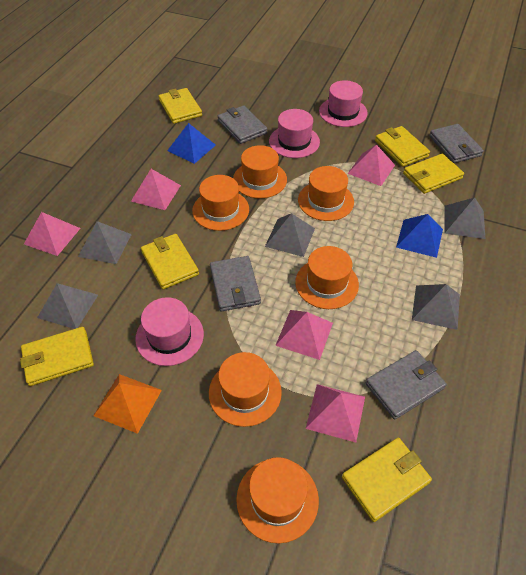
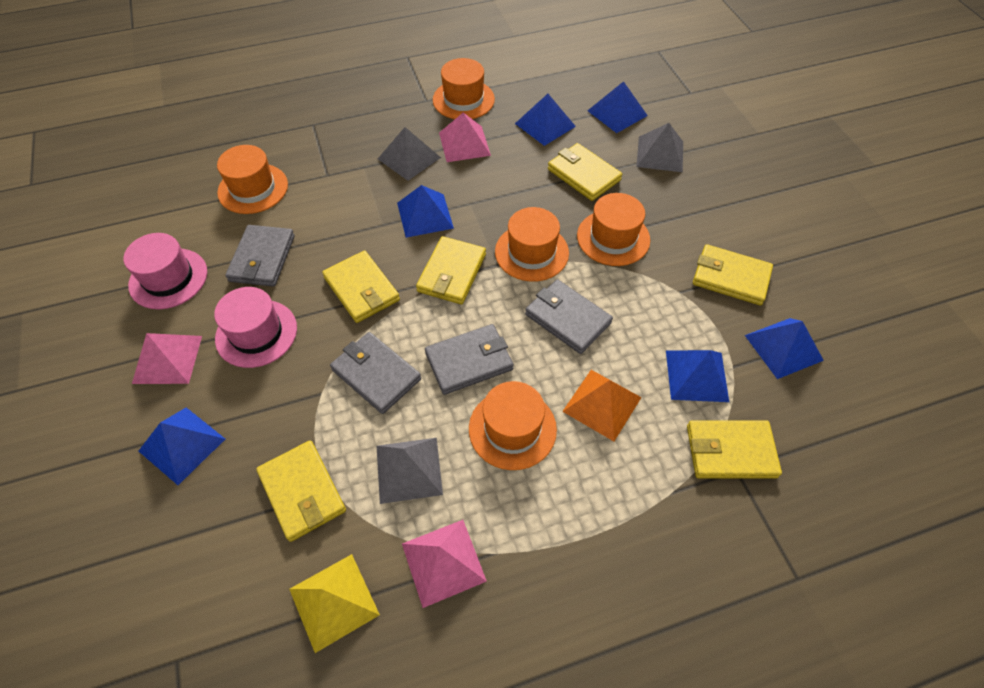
blue pyramid: 2 -> 6
grey pyramid: 5 -> 3
orange hat: 6 -> 5
pink hat: 3 -> 2
pink pyramid: 5 -> 3
yellow pyramid: 0 -> 1

